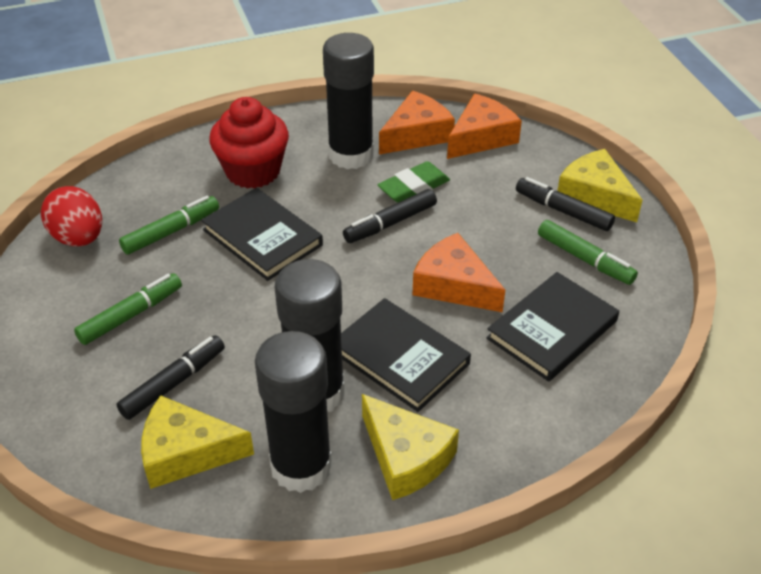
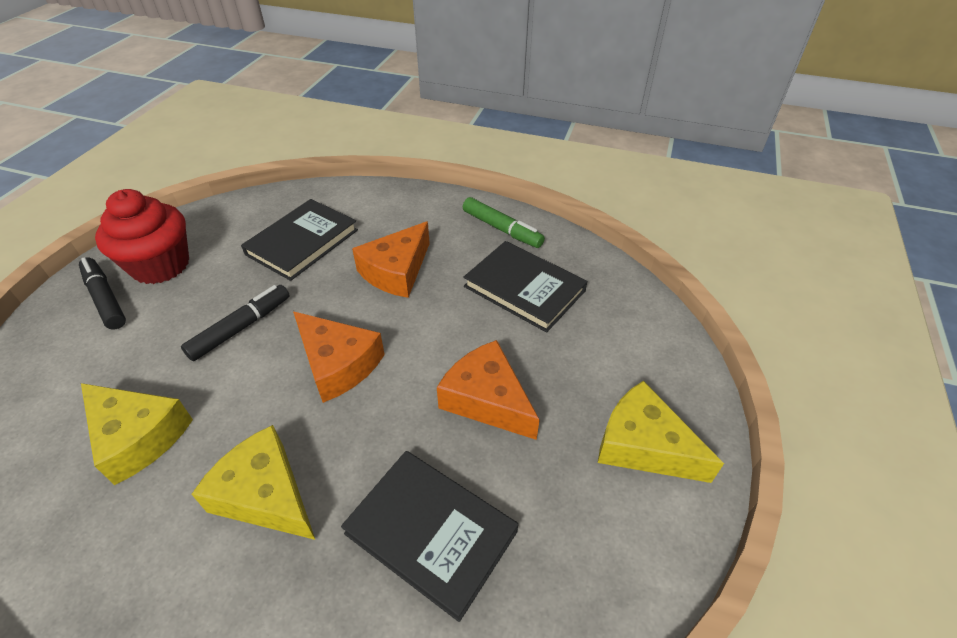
black glue stick: 3 -> 0
black marker: 3 -> 2
green eraser: 1 -> 0
green marker: 3 -> 1
red egg: 1 -> 0

